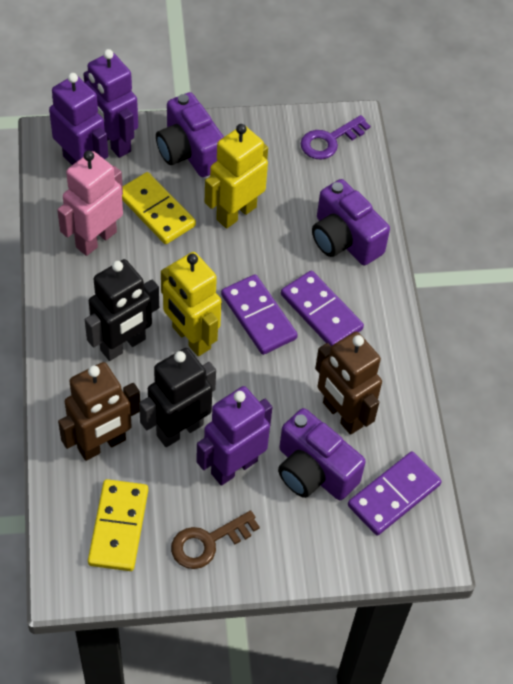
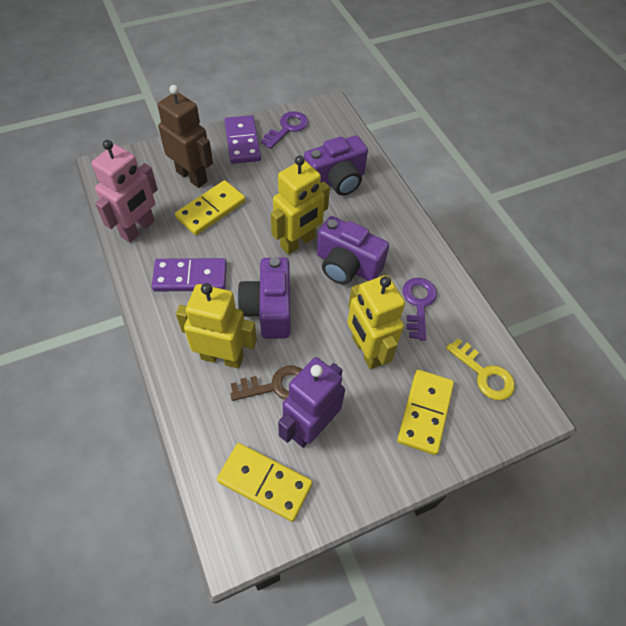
black robot: 2 -> 0
brown robot: 2 -> 1
purple domino: 3 -> 2
purple key: 1 -> 2
purple robot: 3 -> 1
yellow domino: 2 -> 3
yellow key: 0 -> 1
yellow robot: 2 -> 3

